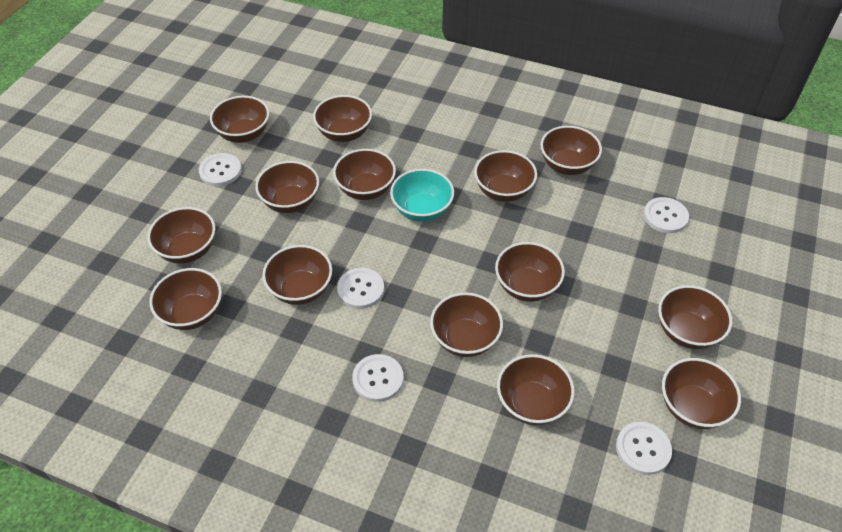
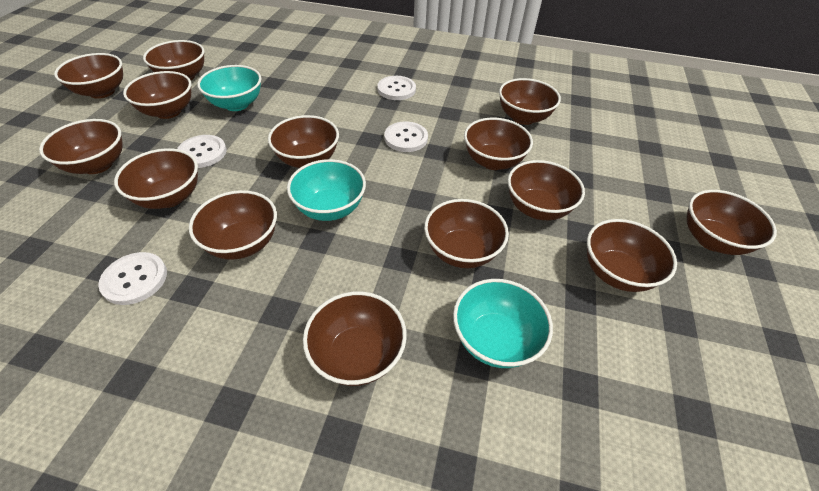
turquoise bowl: 1 -> 3
white button: 5 -> 4

